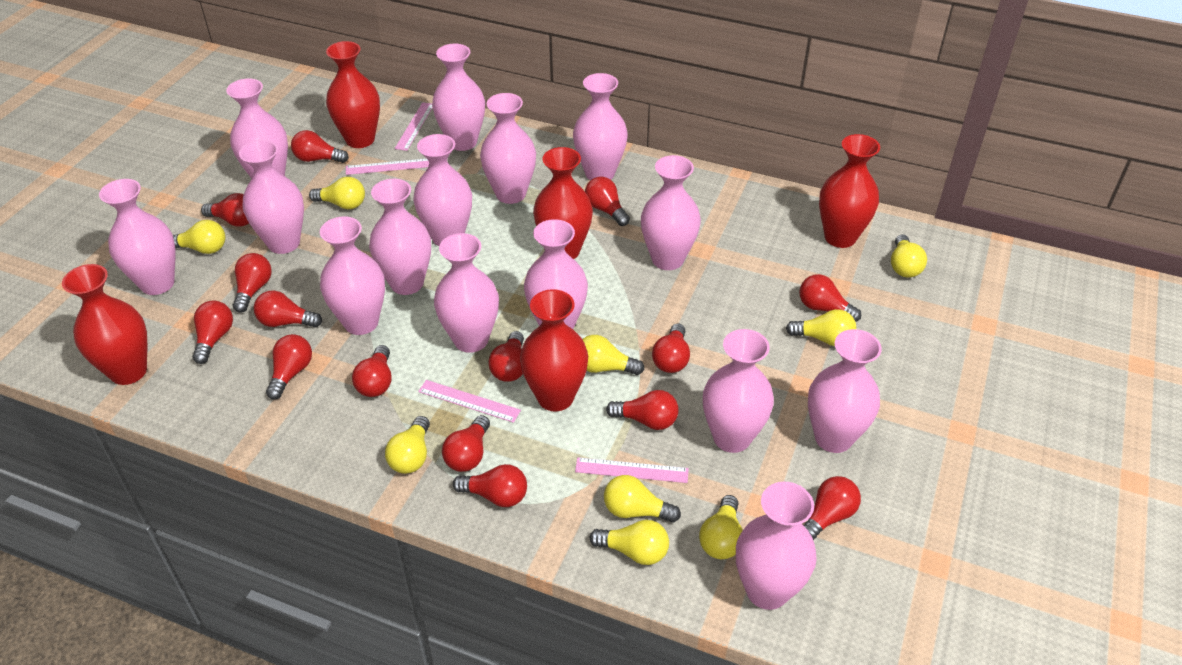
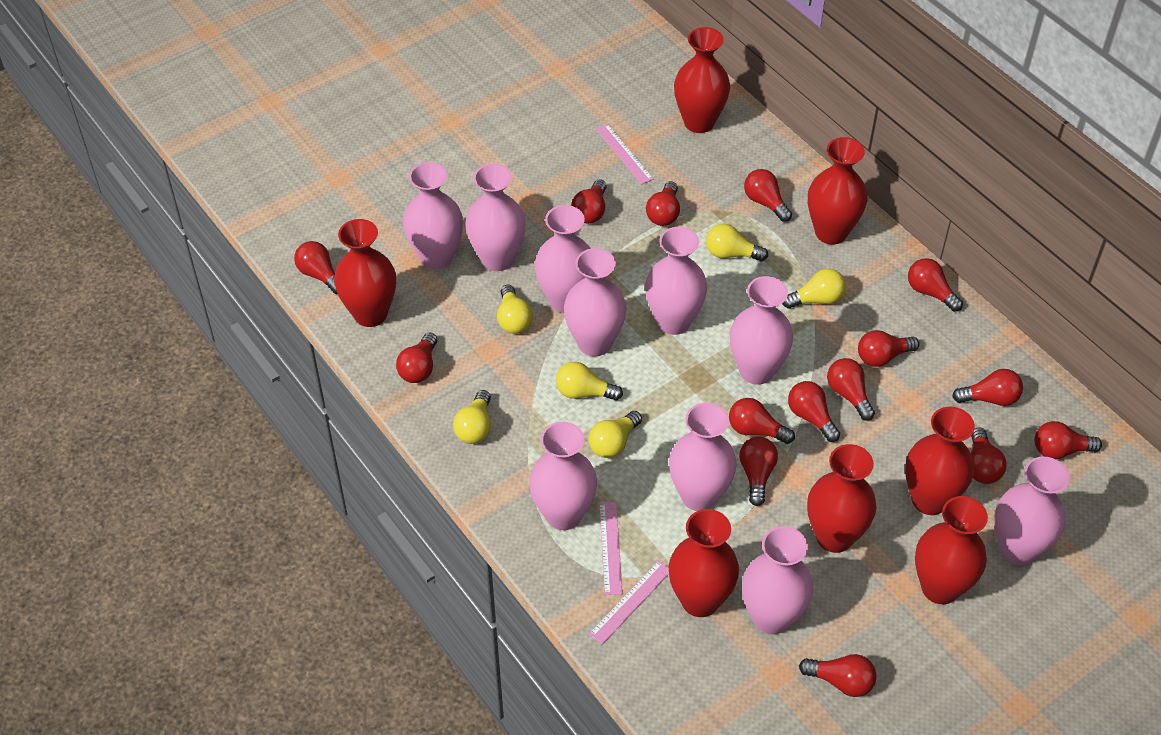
pink ruler: 4 -> 3
pink vase: 15 -> 10
red vase: 5 -> 7
yellow light bulb: 9 -> 6

